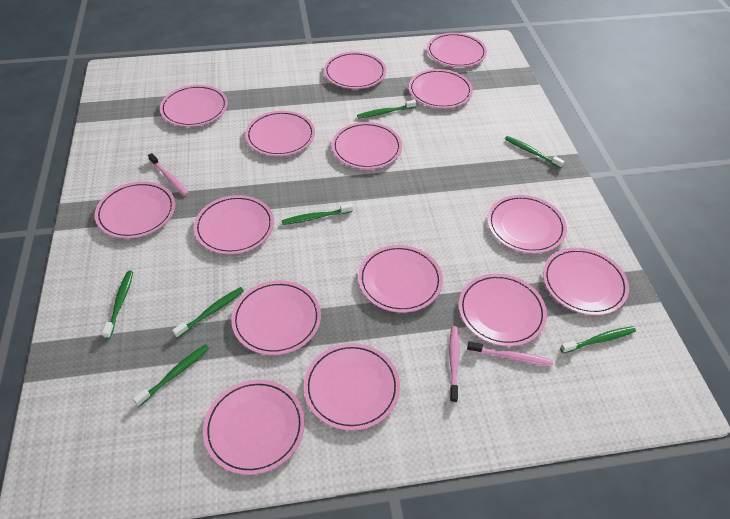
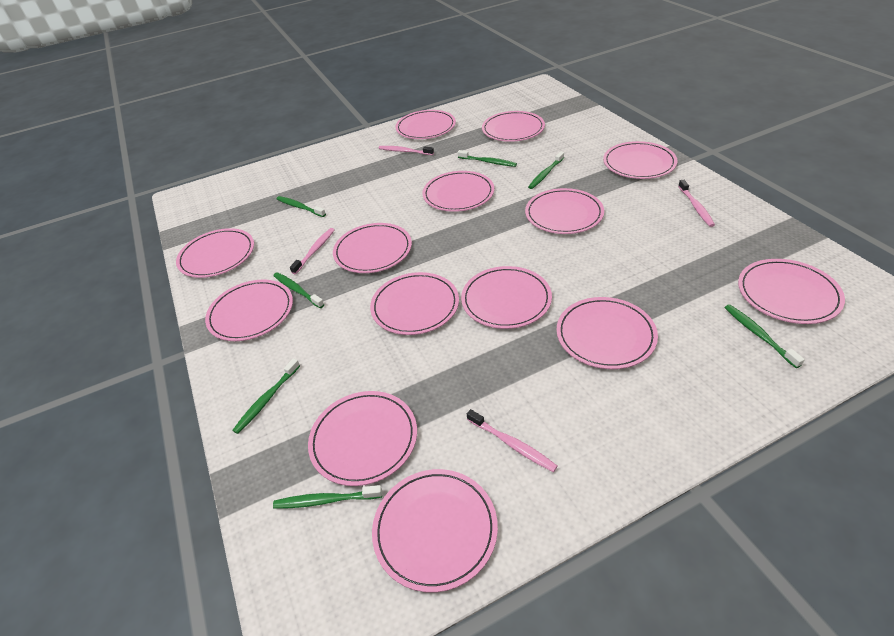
pink plate: 15 -> 14
pink toothbrush: 3 -> 4

